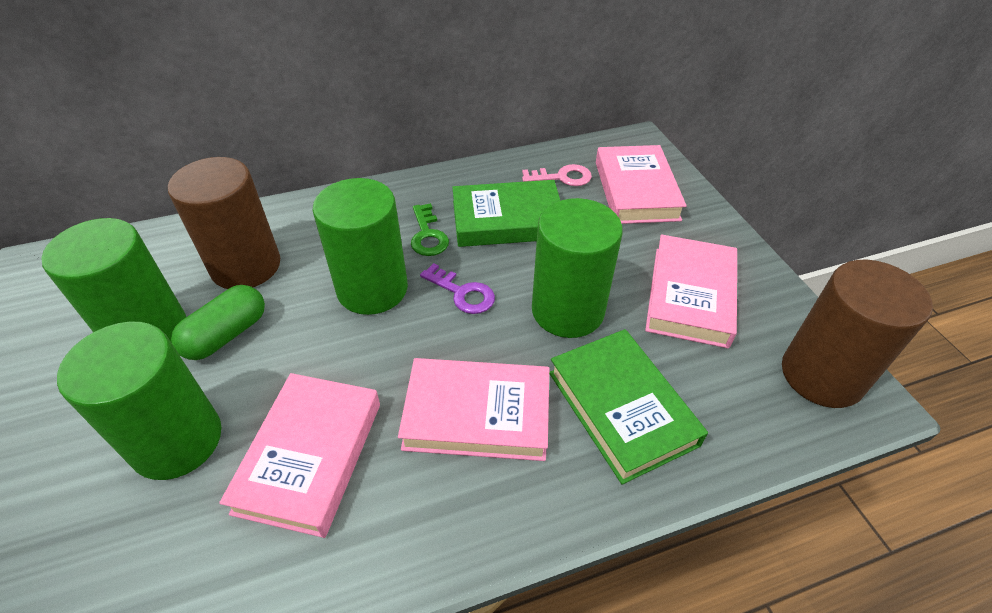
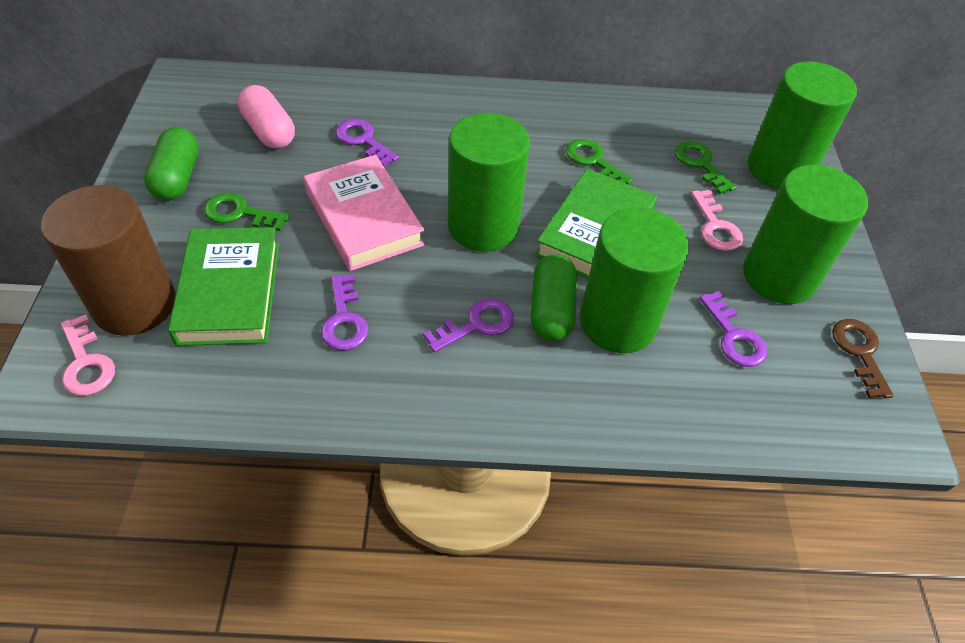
brown cylinder: 2 -> 1
brown key: 0 -> 1
green capsule: 1 -> 2
green key: 1 -> 3
pink book: 4 -> 1
pink capsule: 0 -> 1
pink key: 1 -> 2
purple key: 1 -> 4

